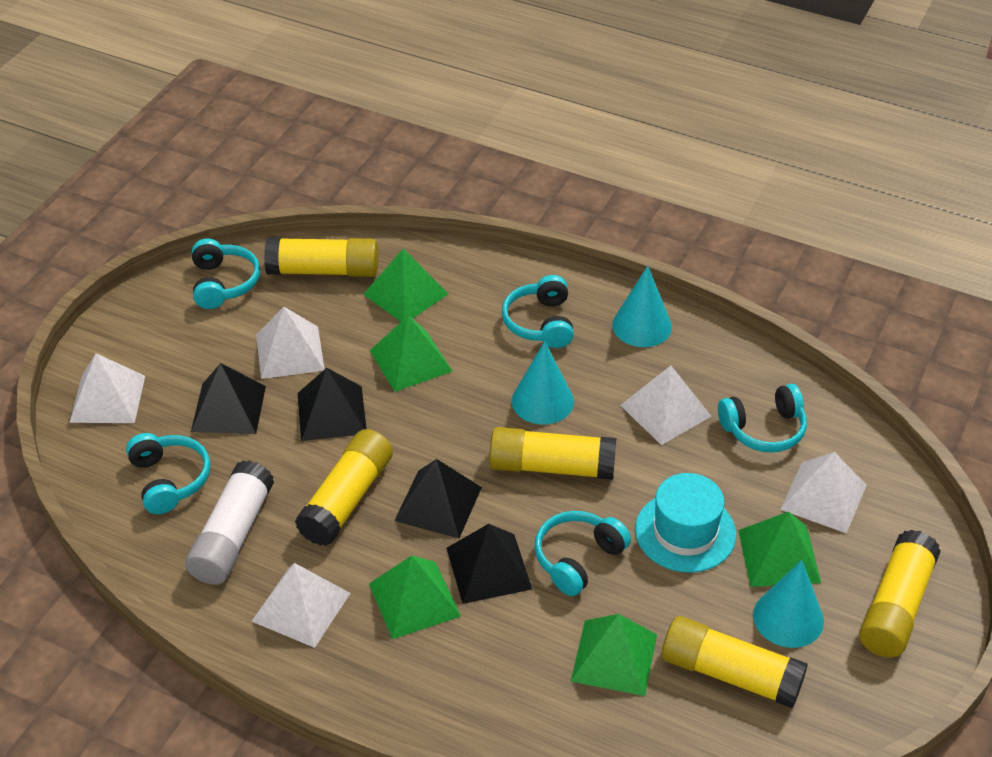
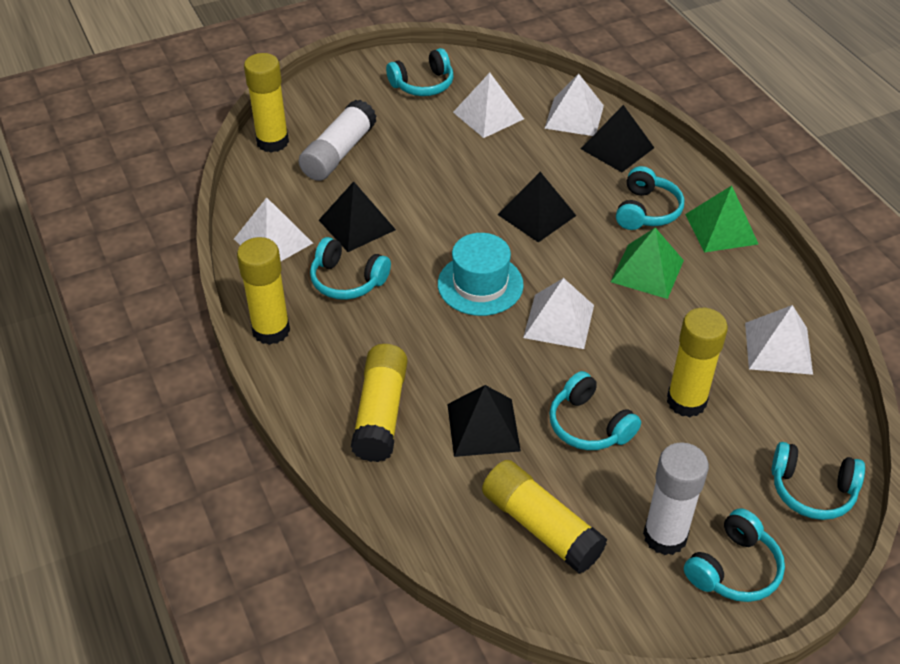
green pyramid: 5 -> 2
turquoise cone: 3 -> 0
turquoise headphones: 5 -> 6
white glue stick: 1 -> 2

